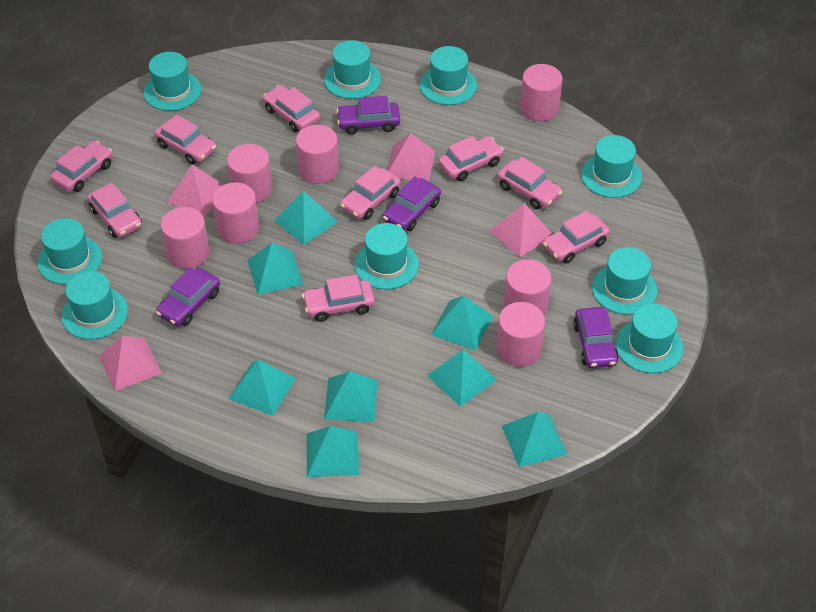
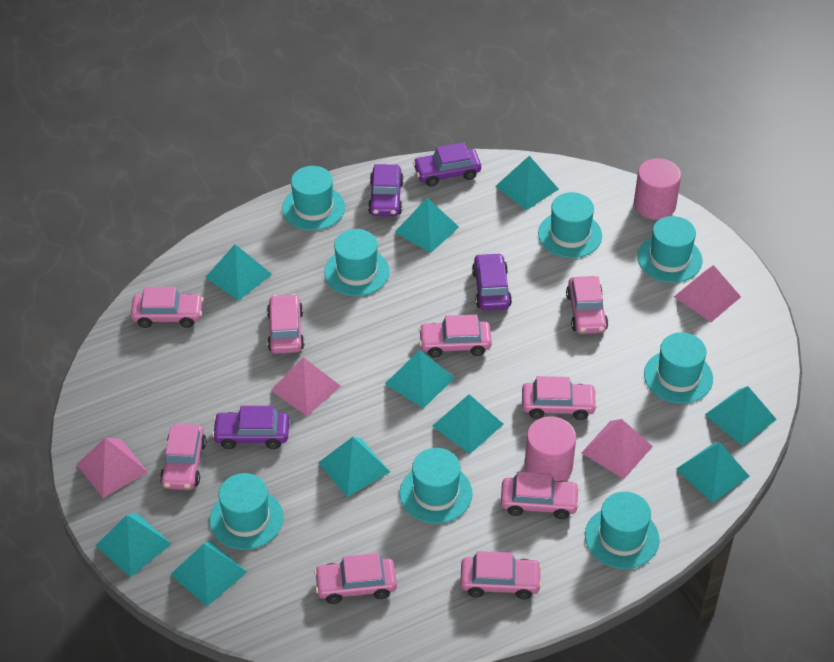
pink cylinder: 7 -> 2
turquoise hat: 9 -> 8
turquoise pyramid: 8 -> 10

